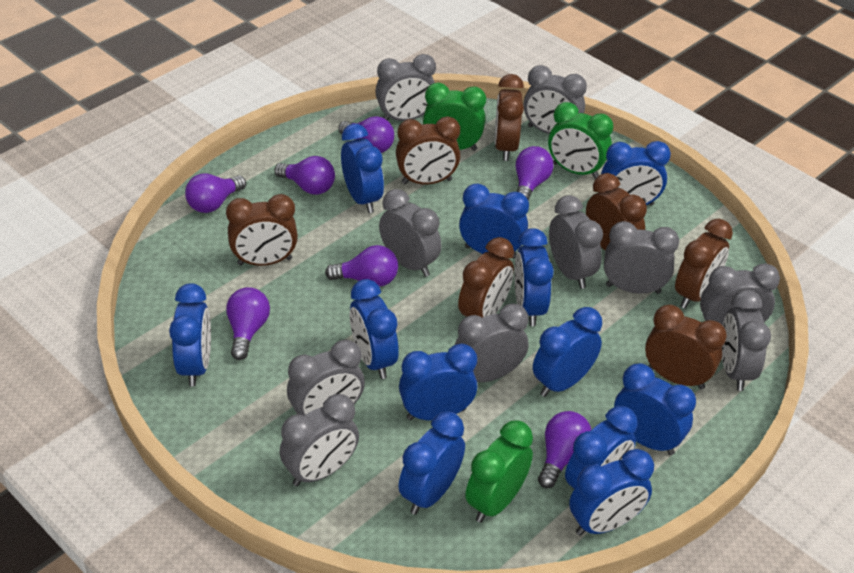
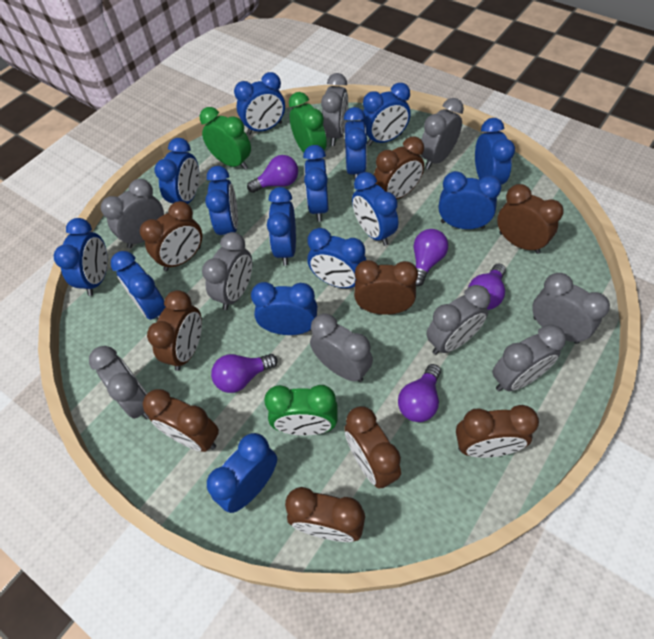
blue clock: 12 -> 15
brown clock: 7 -> 9
grey clock: 10 -> 9
purple light bulb: 7 -> 5

